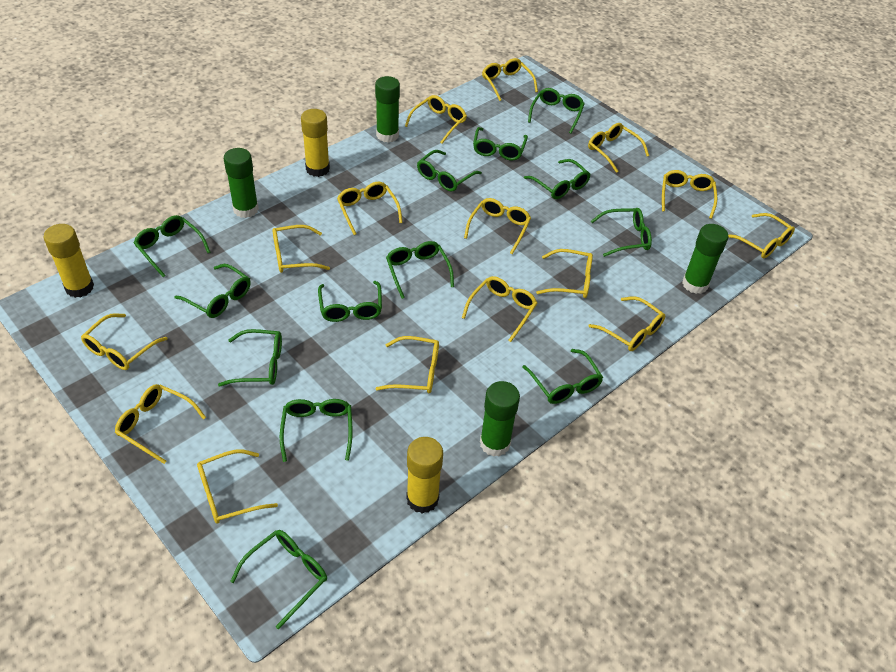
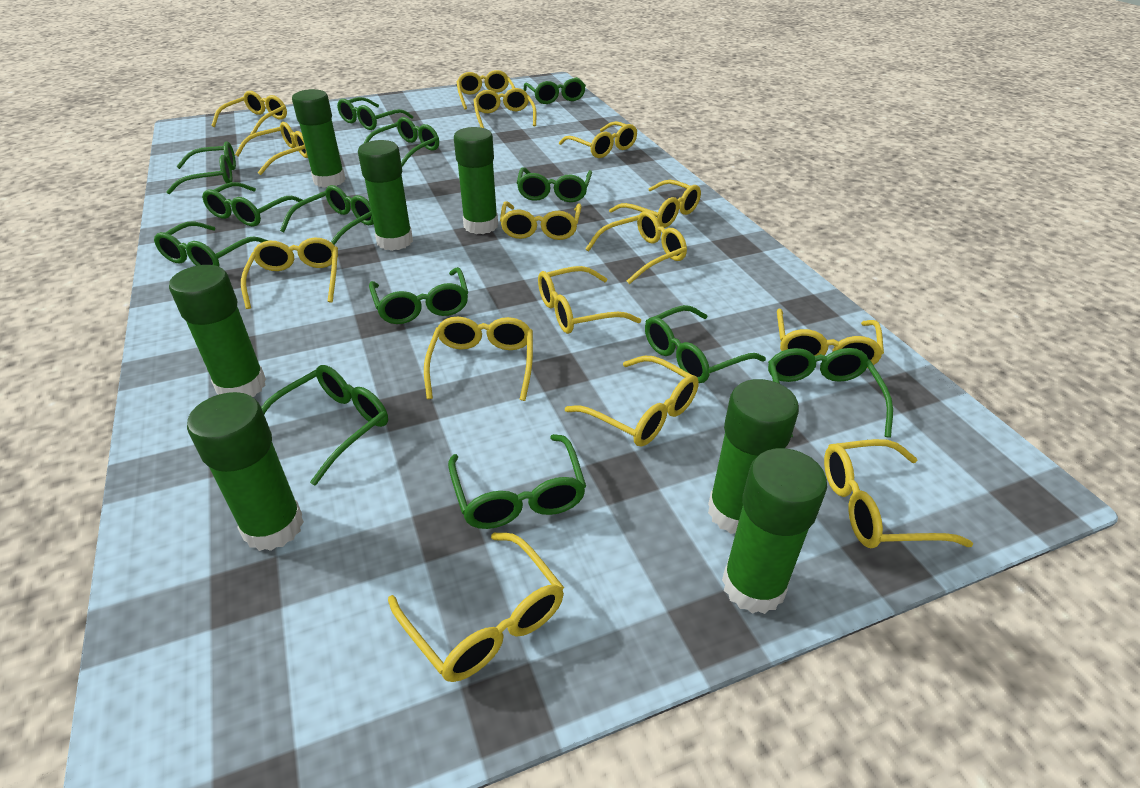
green glue stick: 4 -> 7
yellow glue stick: 3 -> 0

